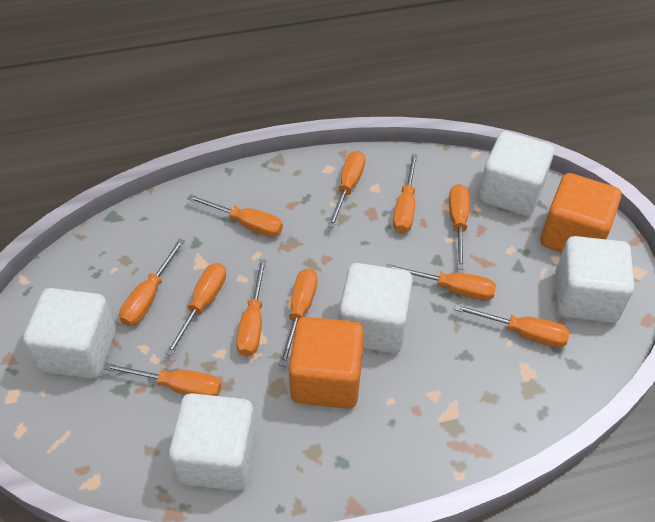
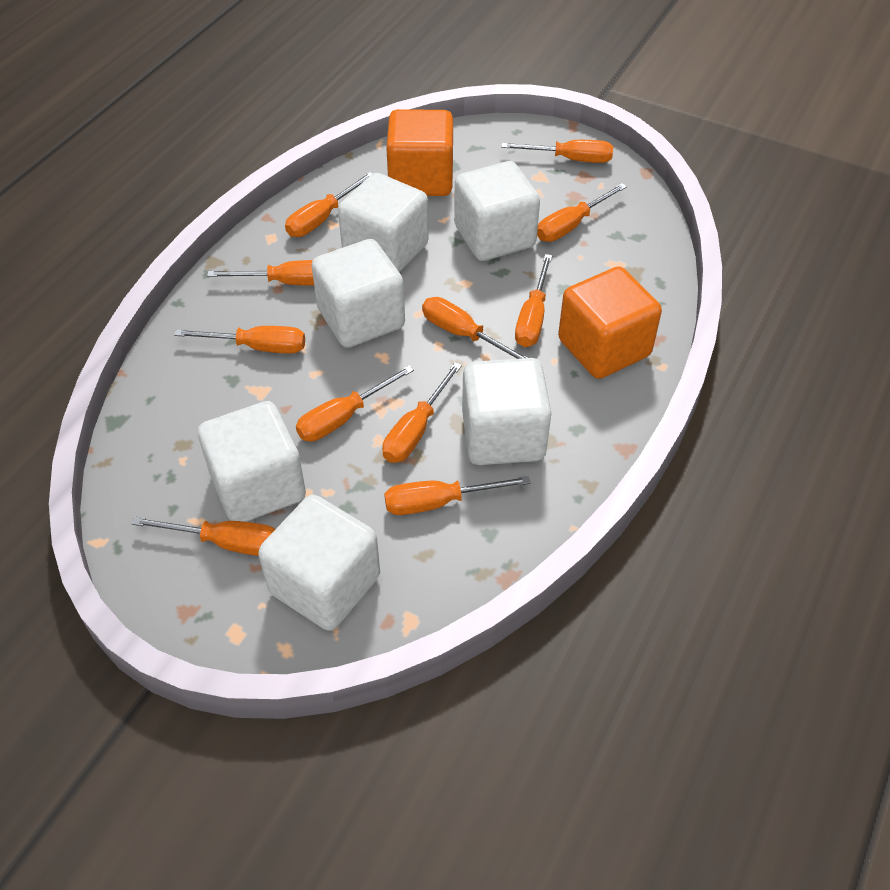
white cube: 5 -> 6

